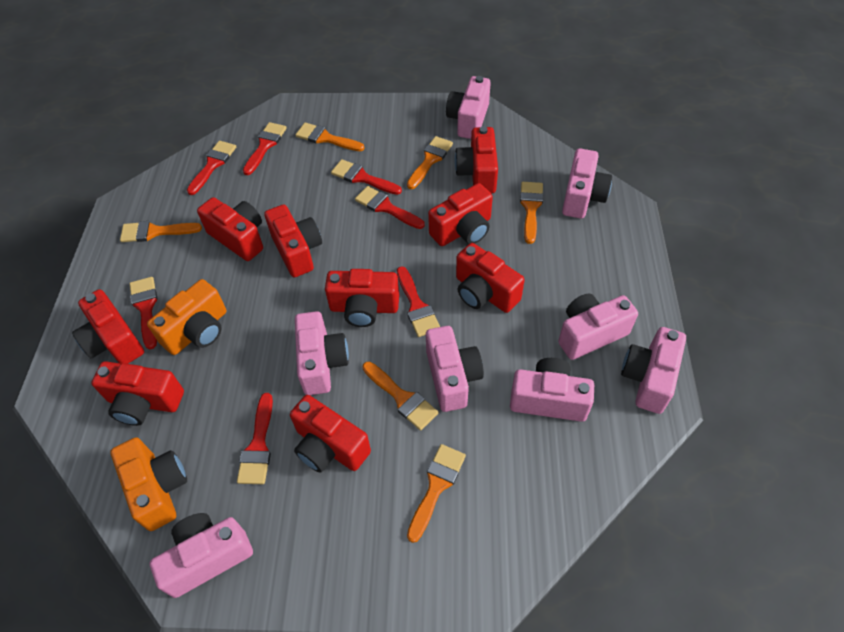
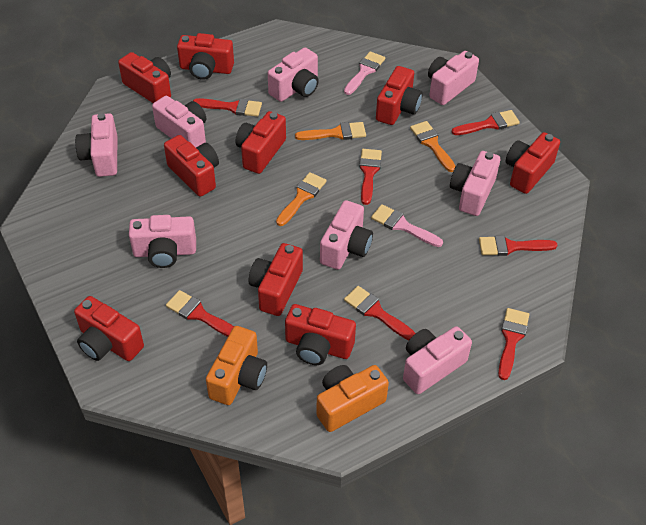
orange brush: 6 -> 3
pink brush: 0 -> 2

